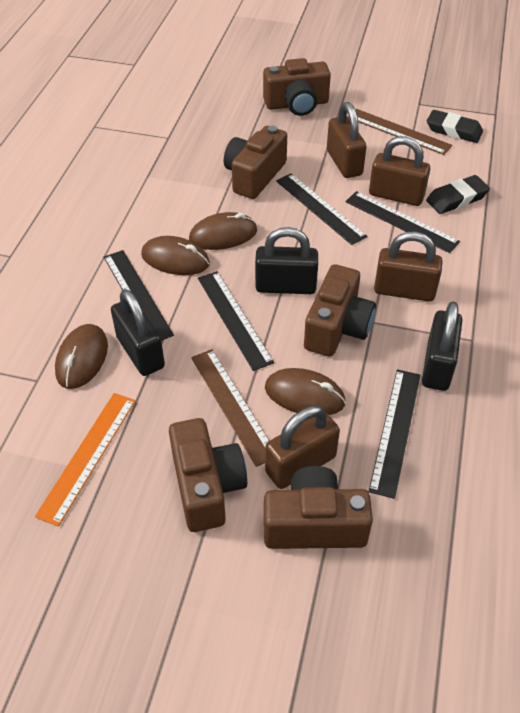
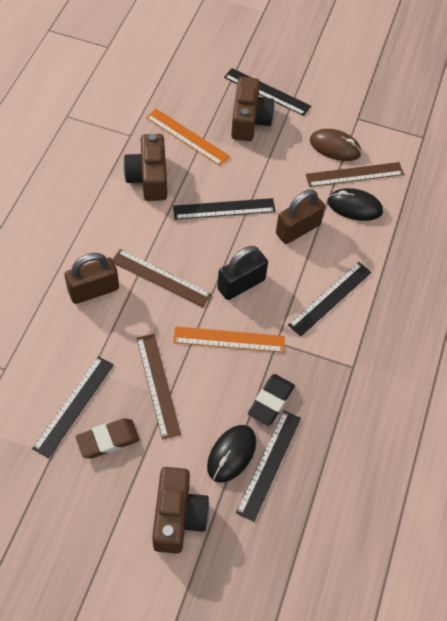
black eraser: 2 -> 1
black mouse: 0 -> 2
black padlock: 3 -> 1
brown camera: 5 -> 3
brown eraser: 0 -> 1
brown mouse: 4 -> 1
brown padlock: 4 -> 2
brown ruler: 2 -> 3
orange ruler: 1 -> 2

